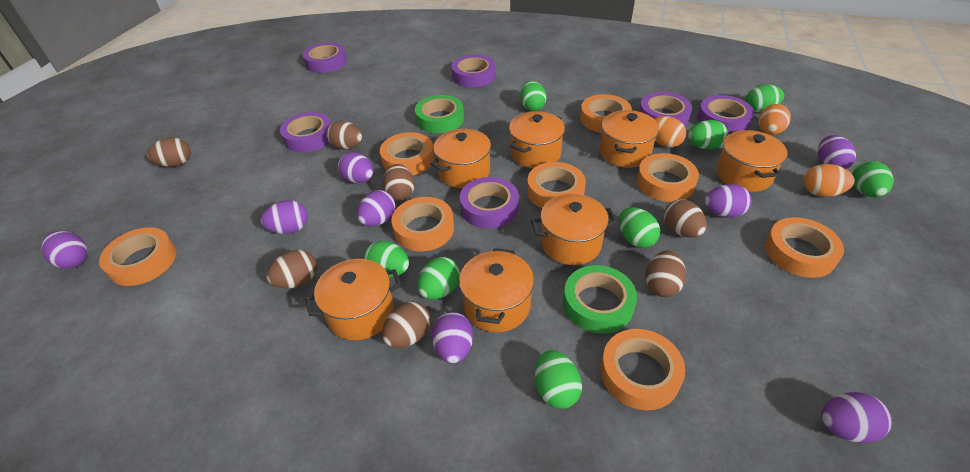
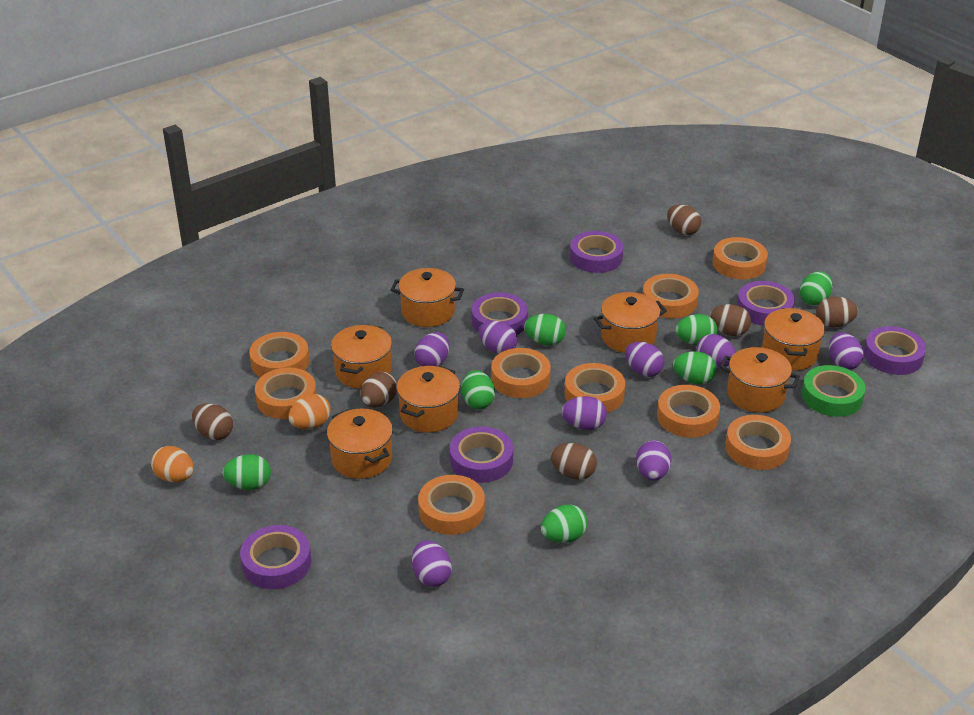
brown egg: 7 -> 6
green egg: 8 -> 7
green tape: 2 -> 1
orange egg: 3 -> 2
orange tape: 8 -> 9

